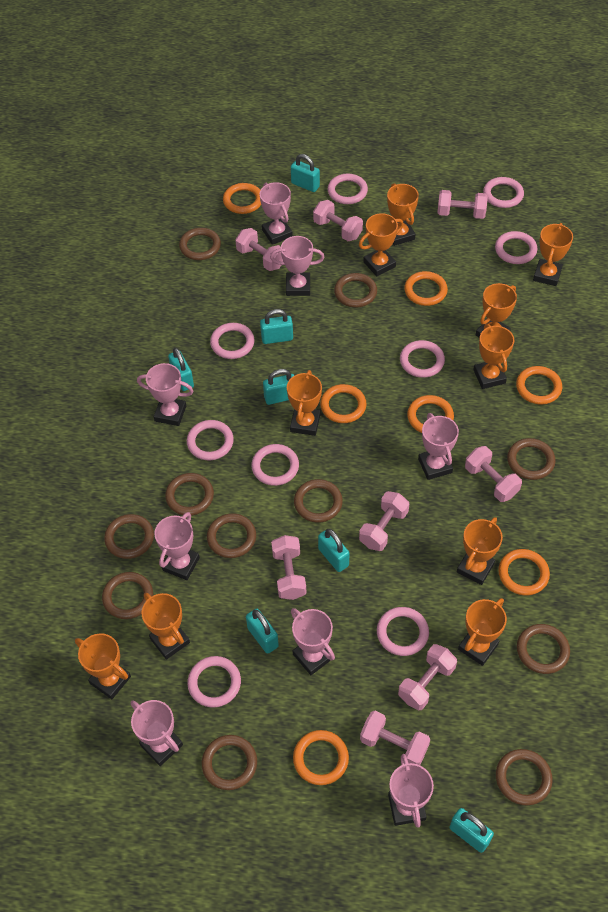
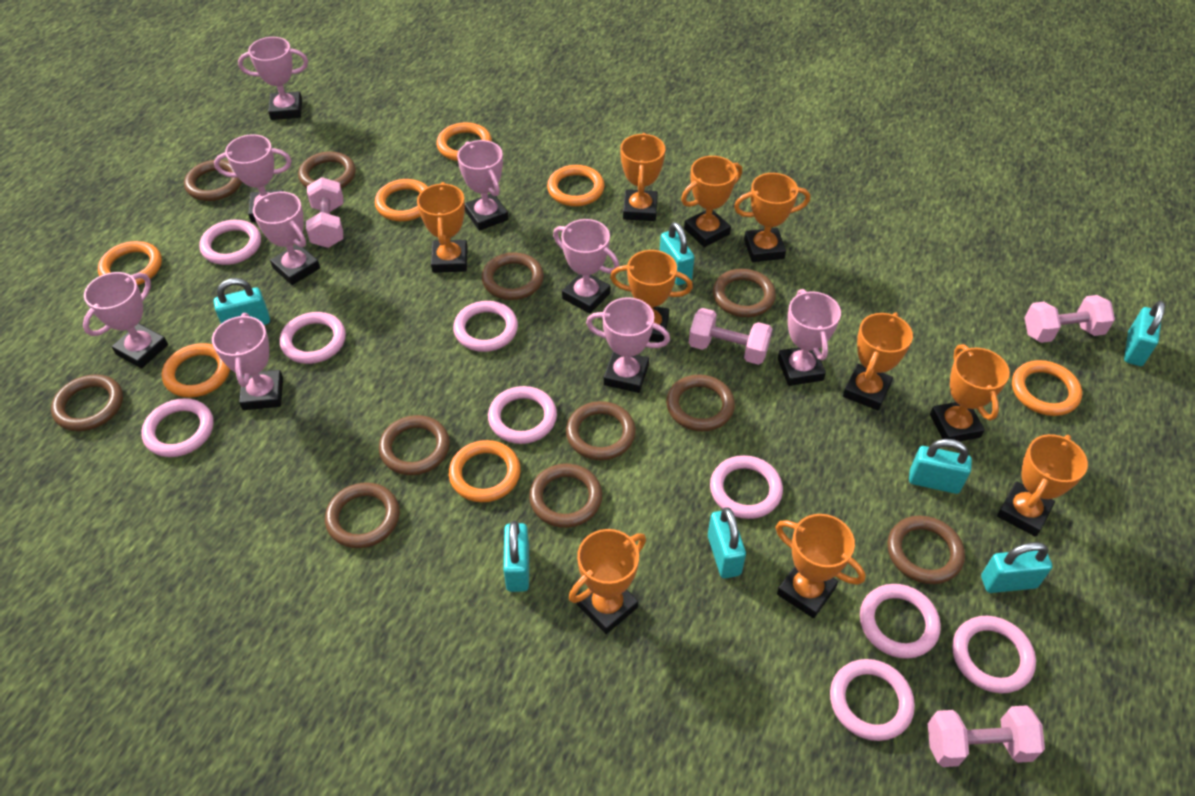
pink dumbbell: 8 -> 4
pink trophy: 8 -> 9

